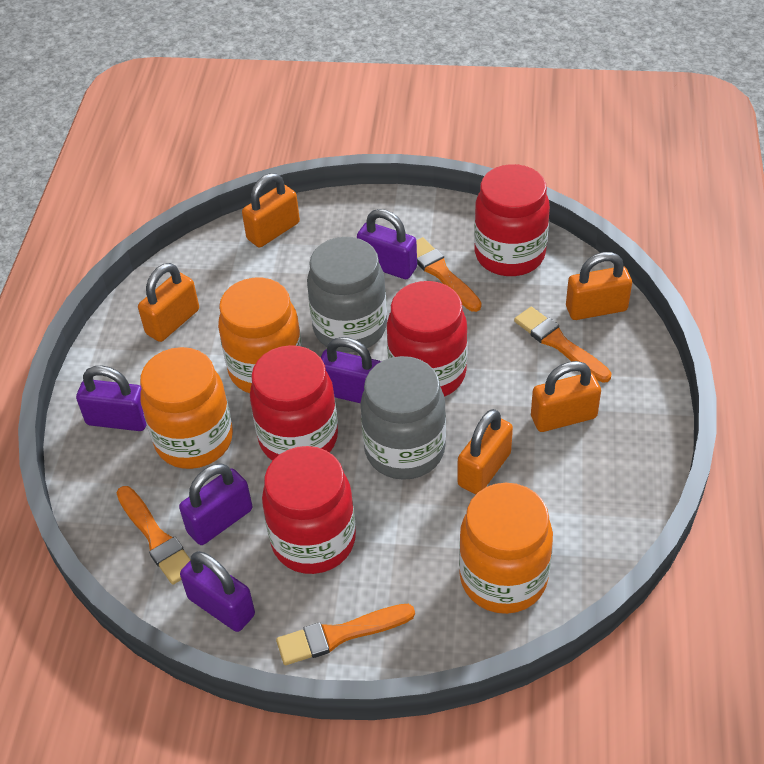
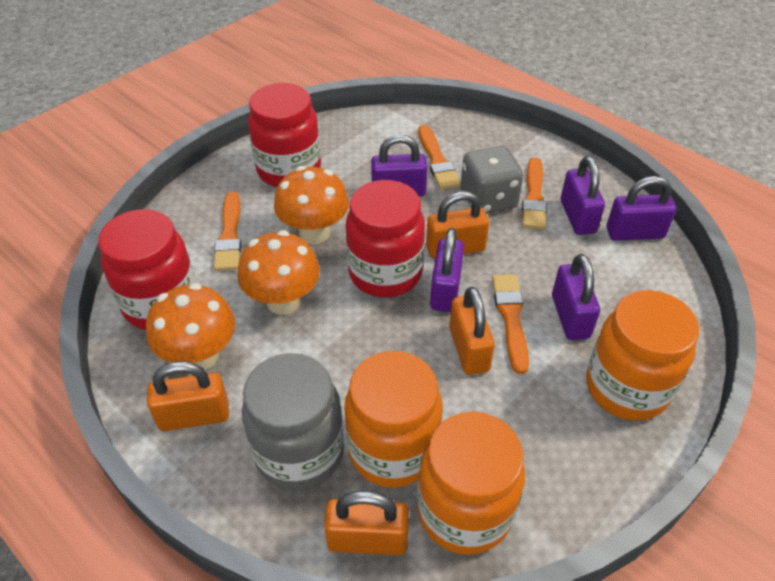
grey dice: 0 -> 1
grey jar: 2 -> 1
orange mushroom: 0 -> 3
orange padlock: 5 -> 4
red jar: 4 -> 3

